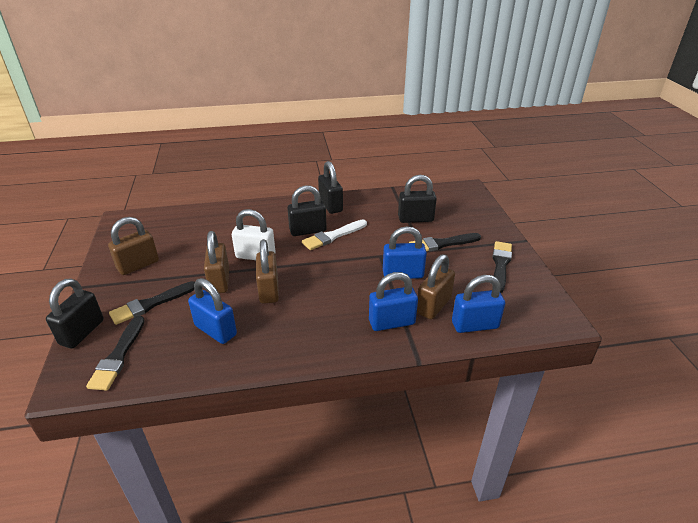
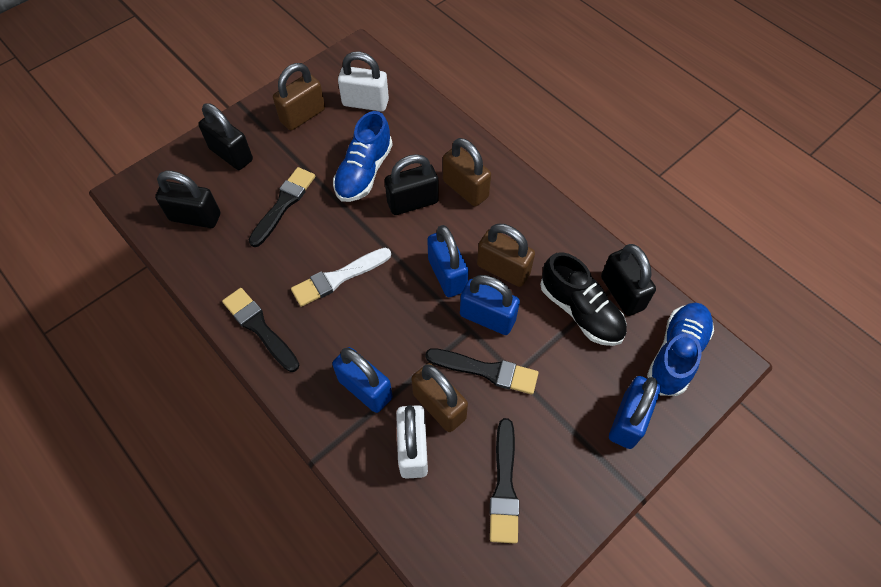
black shoe: 0 -> 1
blue shoe: 0 -> 2
white padlock: 1 -> 2

